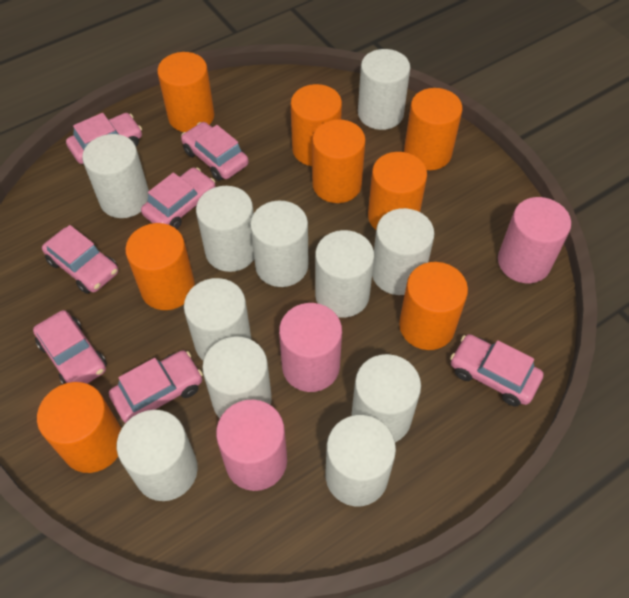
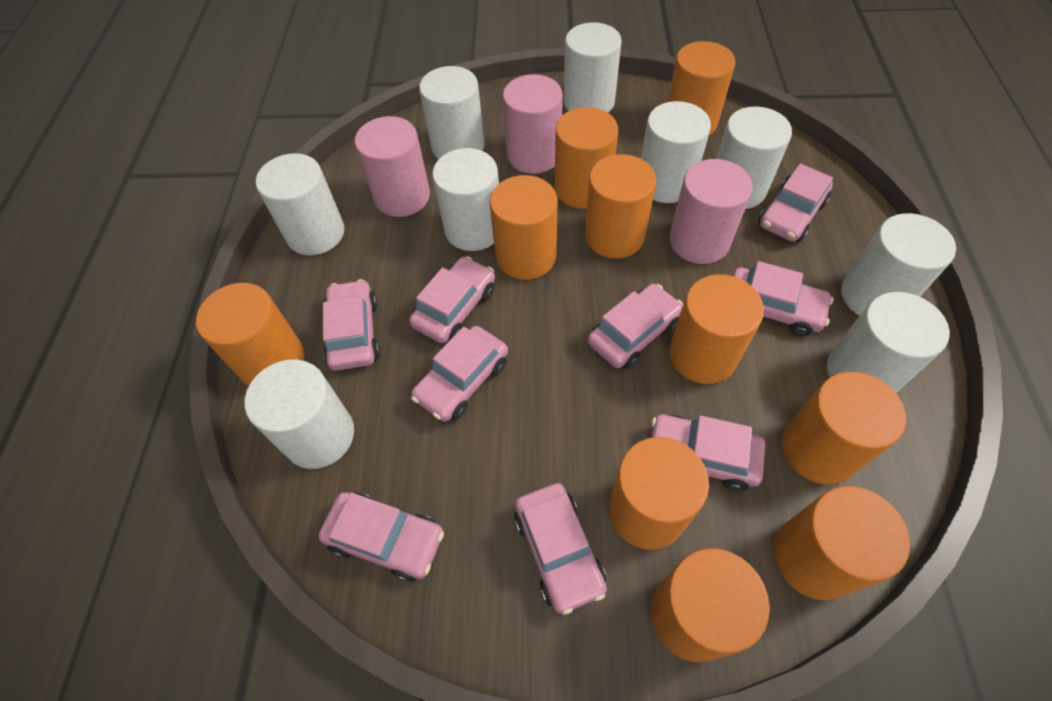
orange cylinder: 8 -> 10
pink car: 7 -> 9
white cylinder: 11 -> 9

